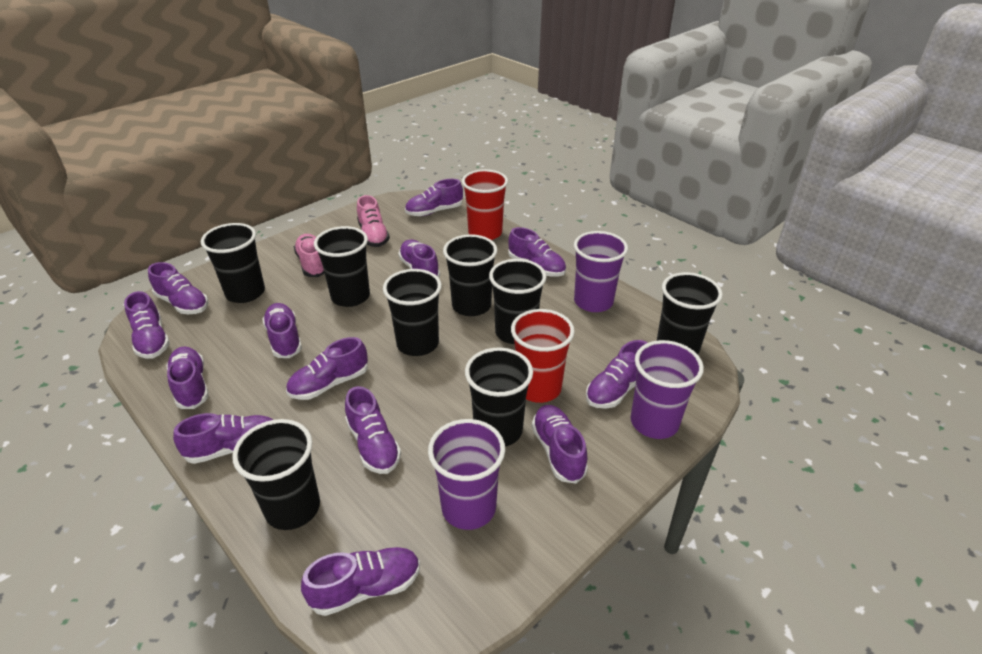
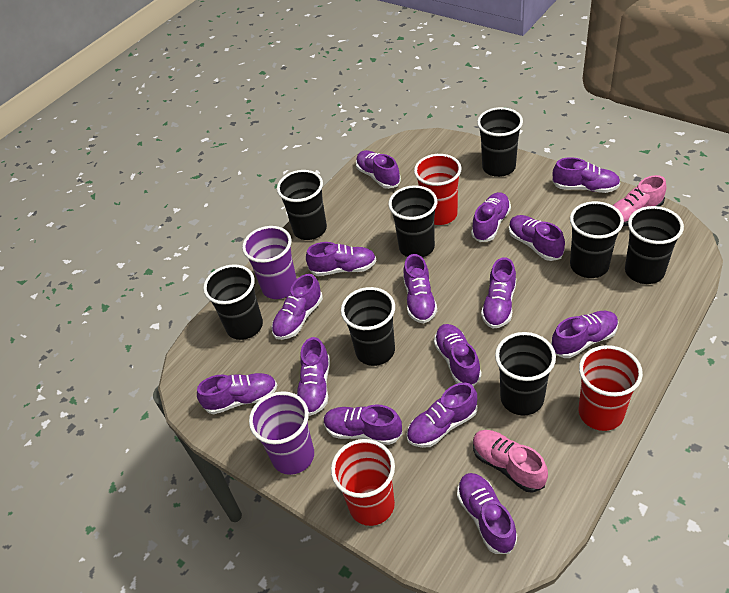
purple cup: 3 -> 2
purple shoe: 13 -> 15
red cup: 2 -> 3

